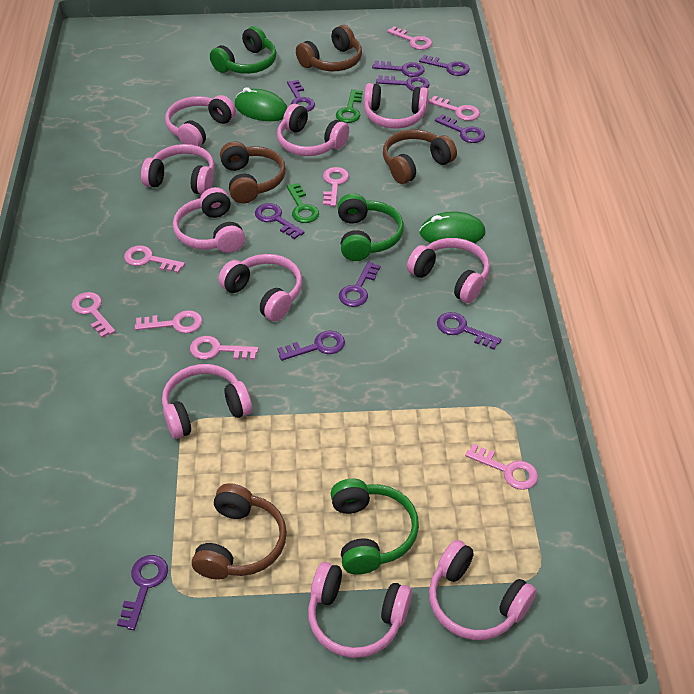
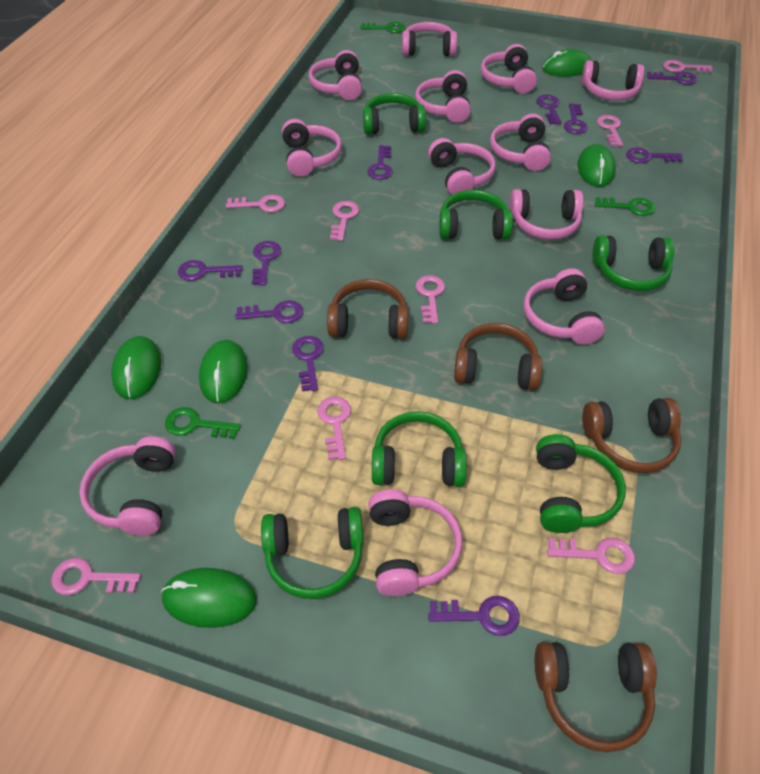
green headphones: 3 -> 6
green key: 2 -> 3
green mouse: 2 -> 5
pink headphones: 10 -> 12

